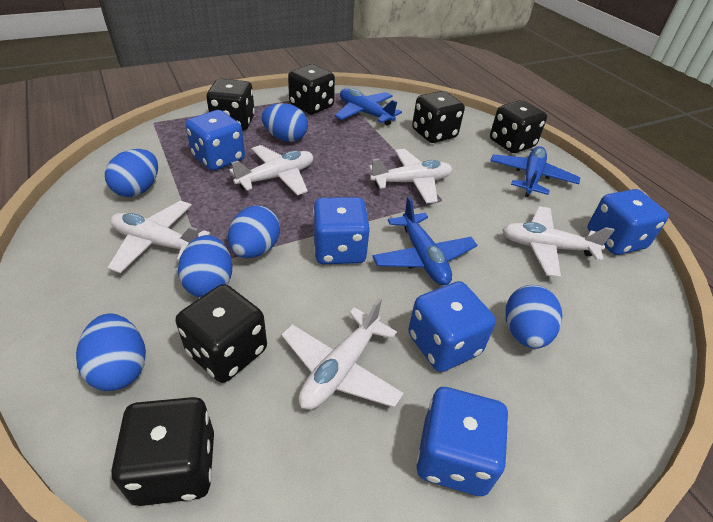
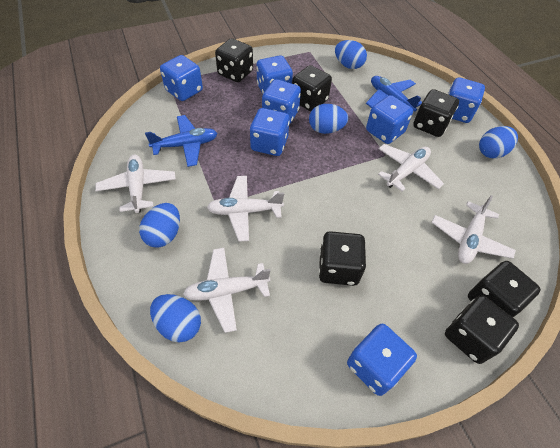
blue dice: 5 -> 7
blue egg: 6 -> 5
blue plane: 3 -> 2

